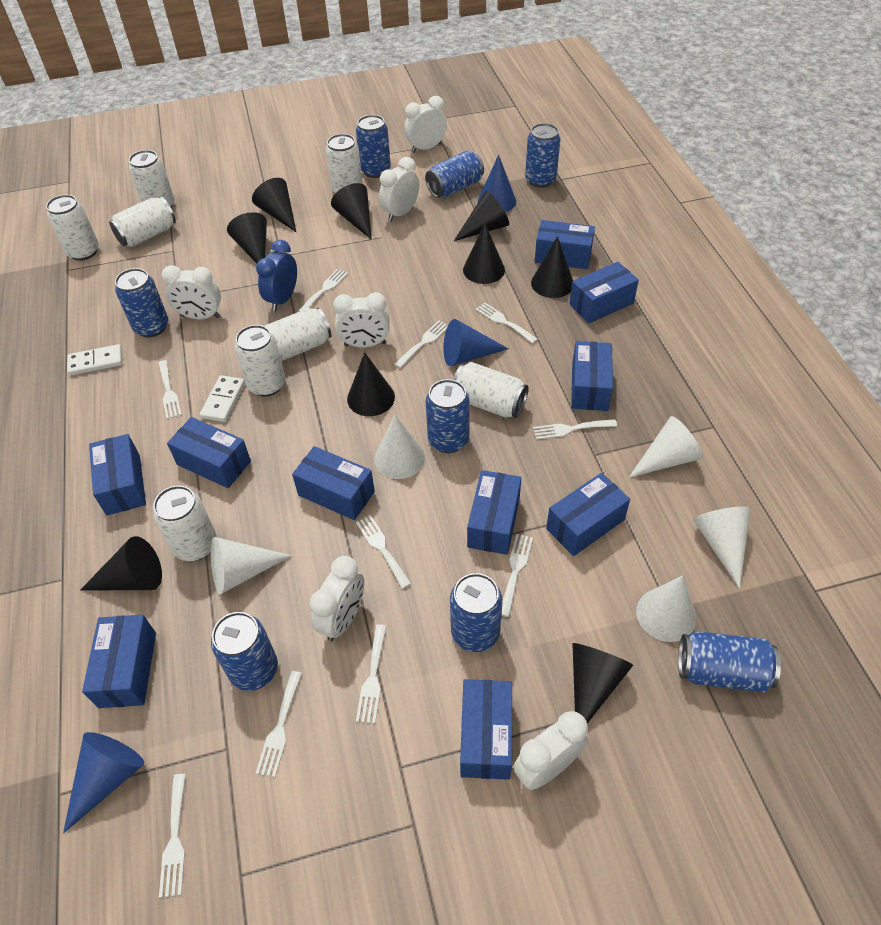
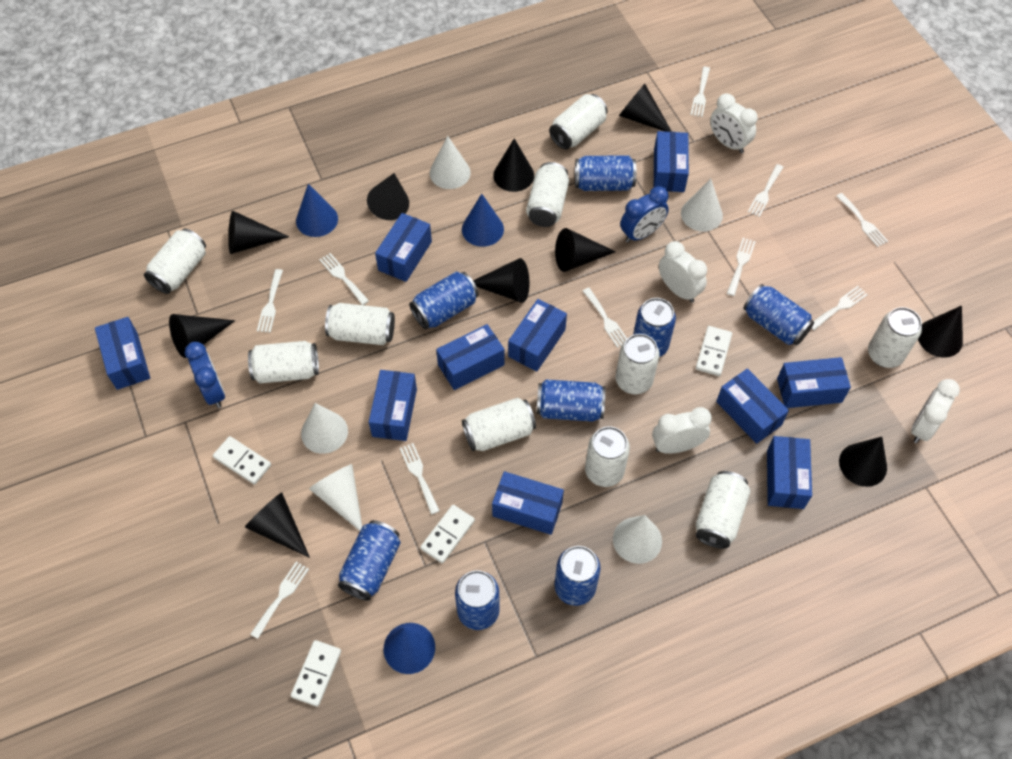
black cone: 9 -> 10
blue clock: 1 -> 2
white can: 8 -> 10
white clock: 6 -> 4
white domino: 2 -> 4

